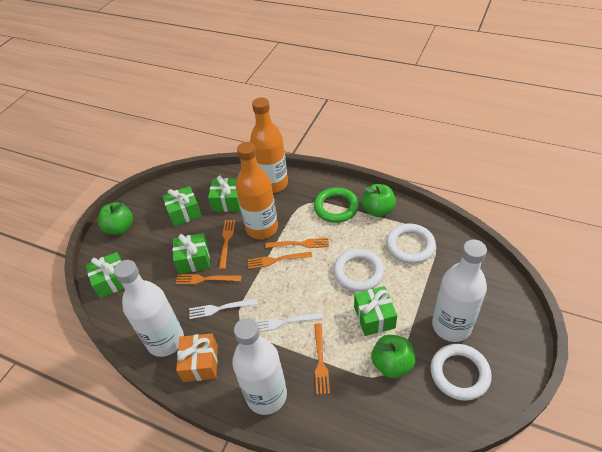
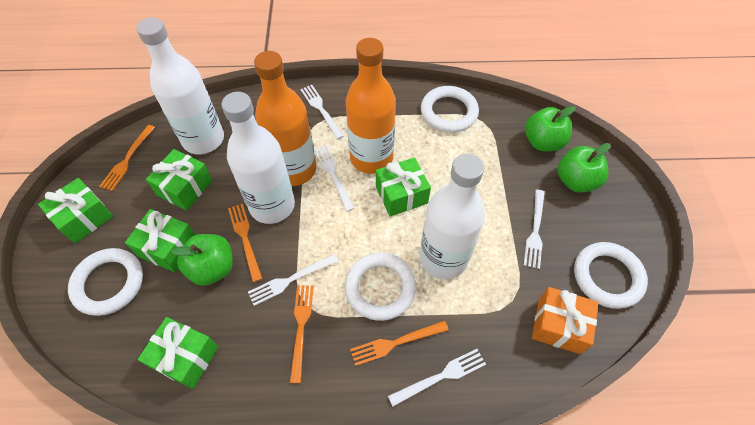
green ring: 1 -> 0
orange fork: 5 -> 4
white fork: 2 -> 5
white ring: 3 -> 4

